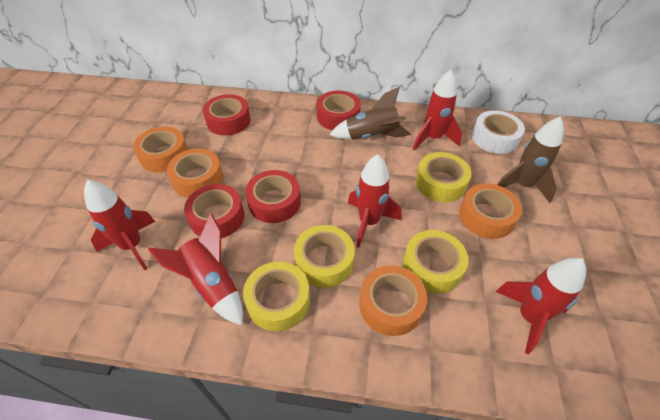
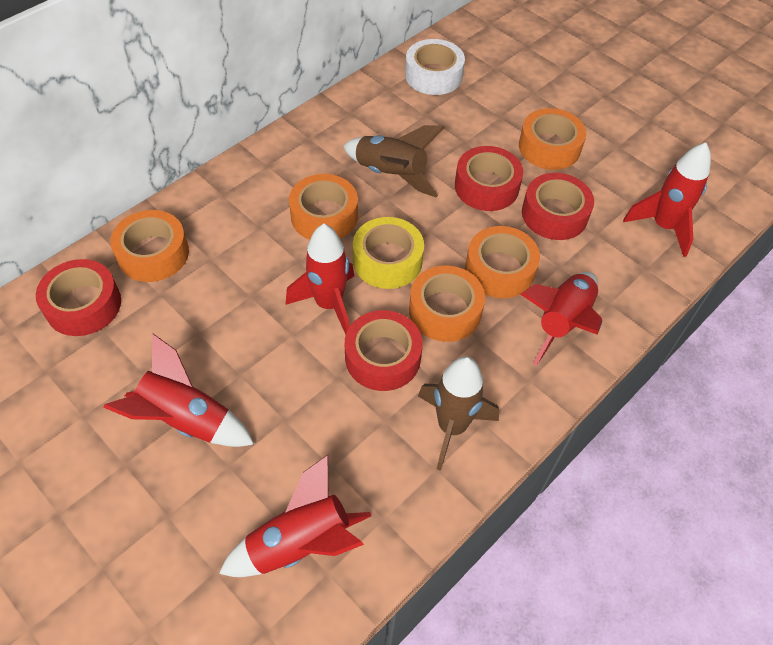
orange tape: 4 -> 5
yellow tape: 4 -> 1

